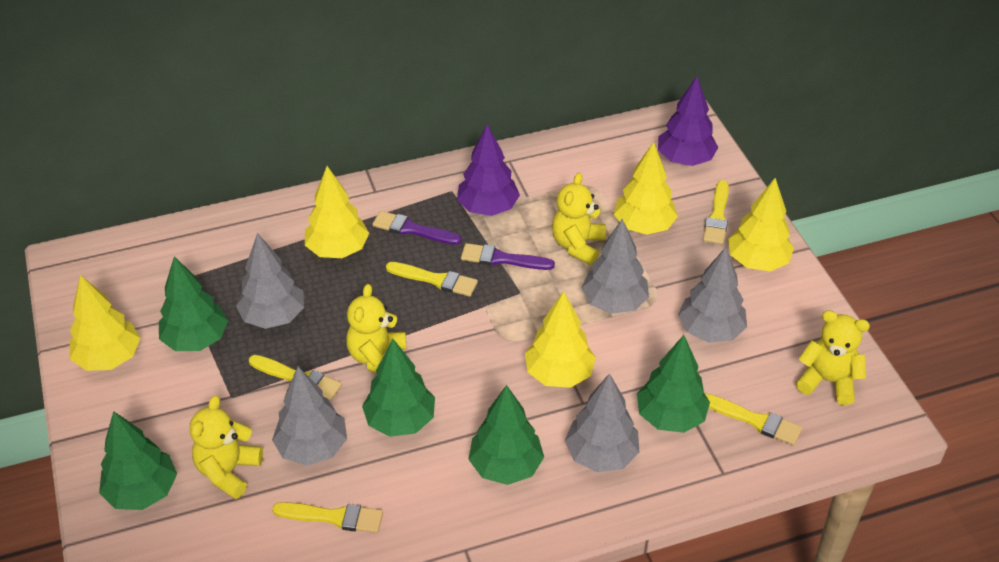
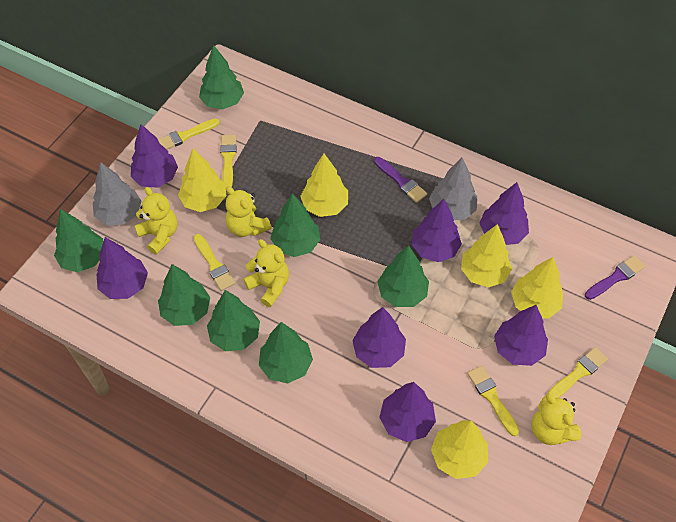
green tree: 5 -> 7
grey tree: 5 -> 2
purple tree: 2 -> 7

